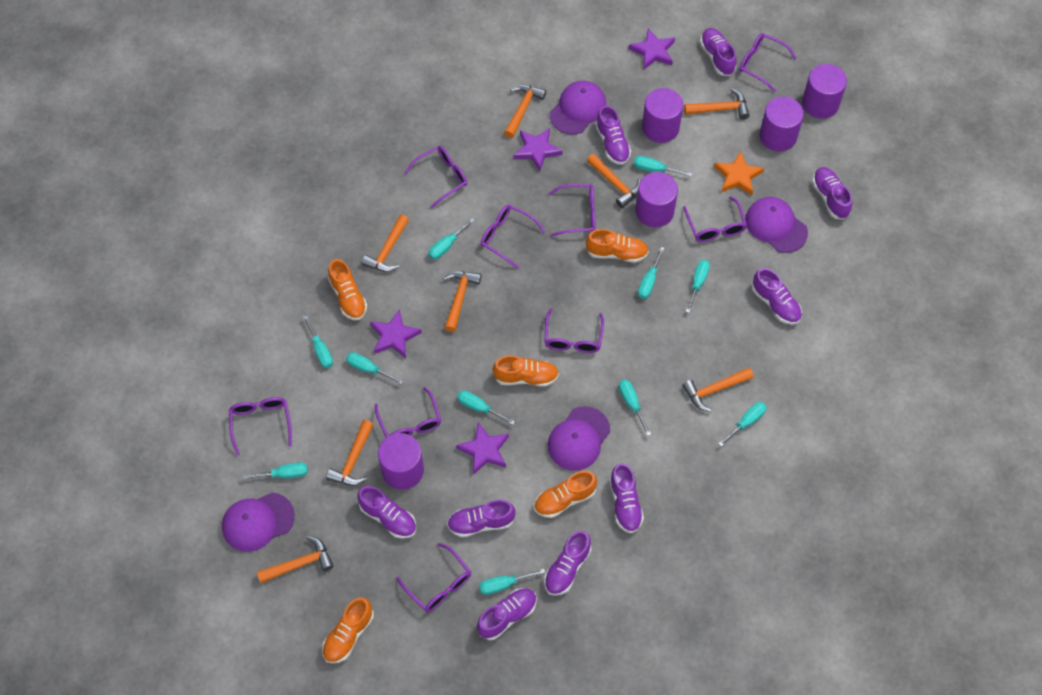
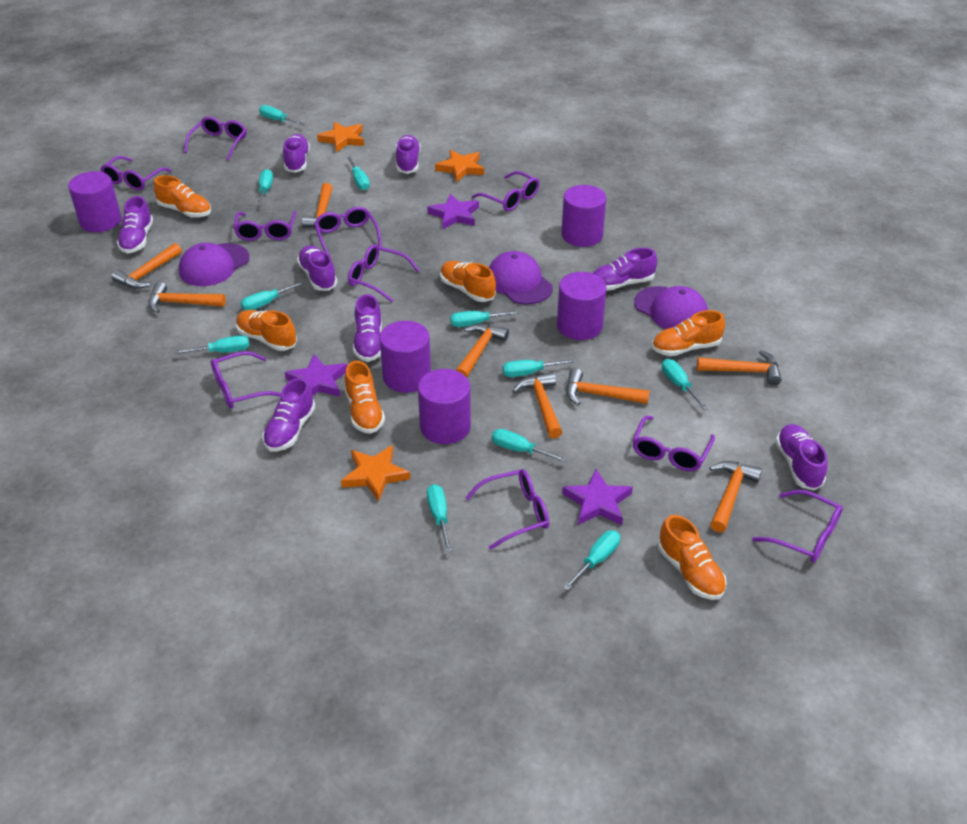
orange shoe: 5 -> 6
orange star: 1 -> 3
purple cap: 4 -> 3
purple glasses: 9 -> 10
purple shoe: 9 -> 8
purple star: 4 -> 3

